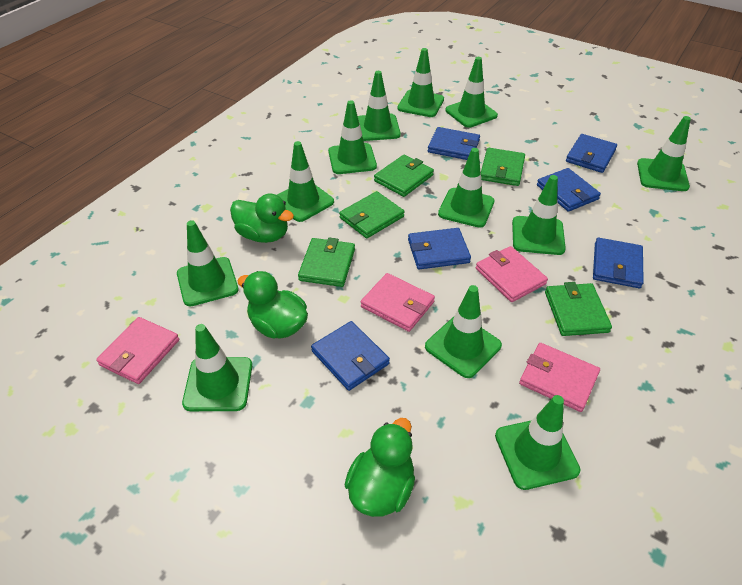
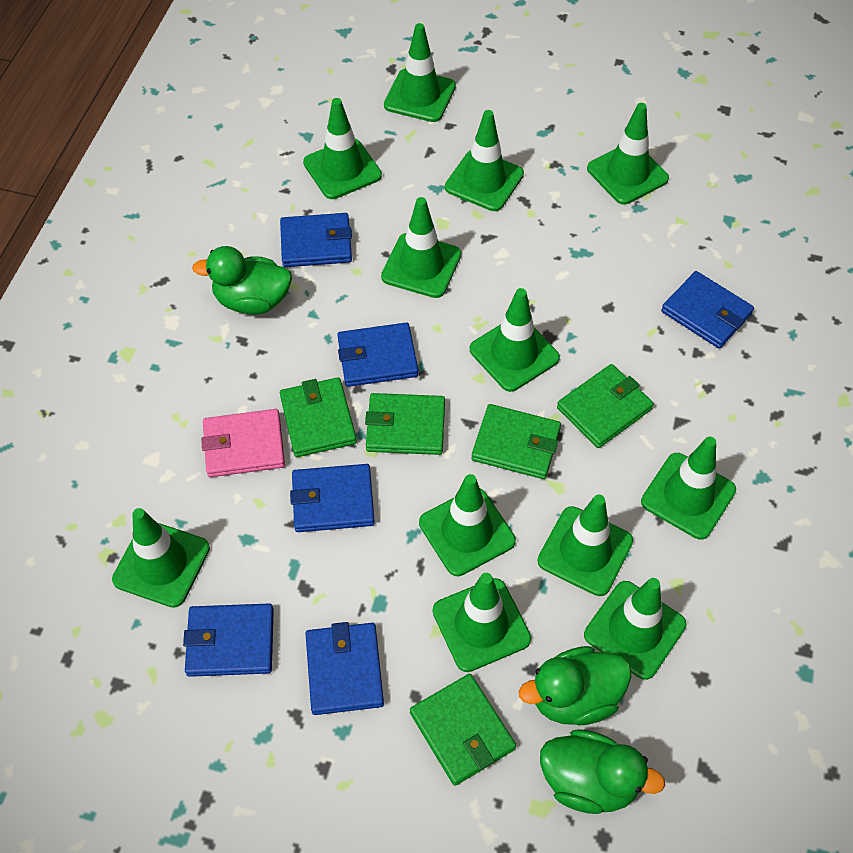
pink wallet: 4 -> 1

